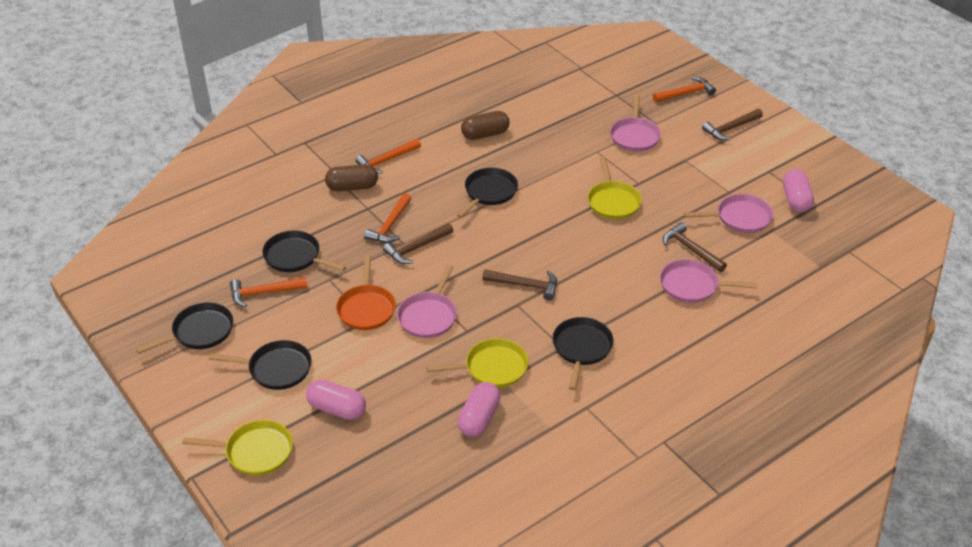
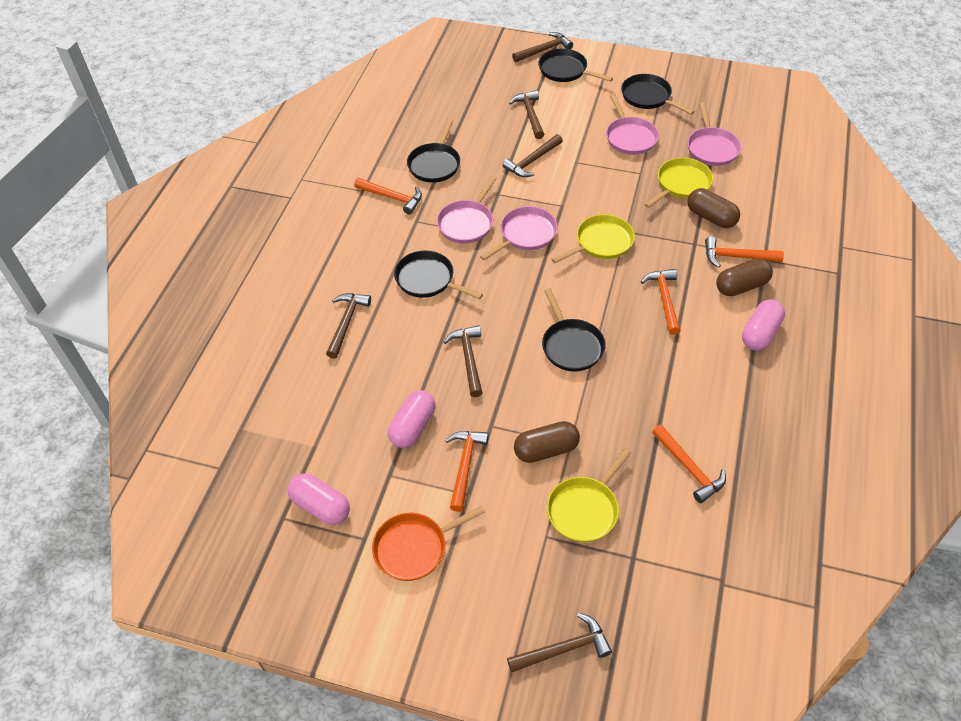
brown capsule: 2 -> 3
brown hammer: 4 -> 6
orange hammer: 4 -> 5

